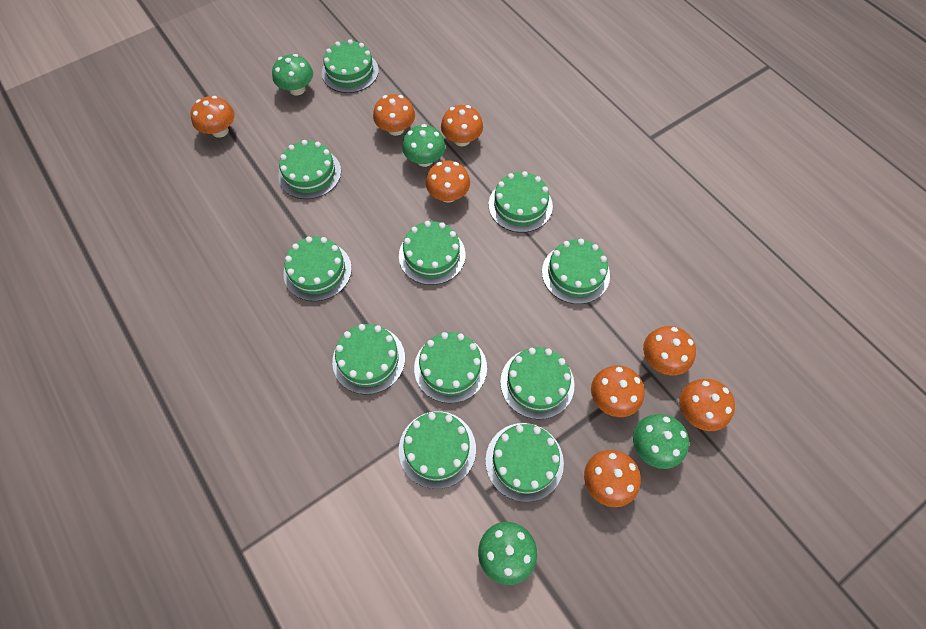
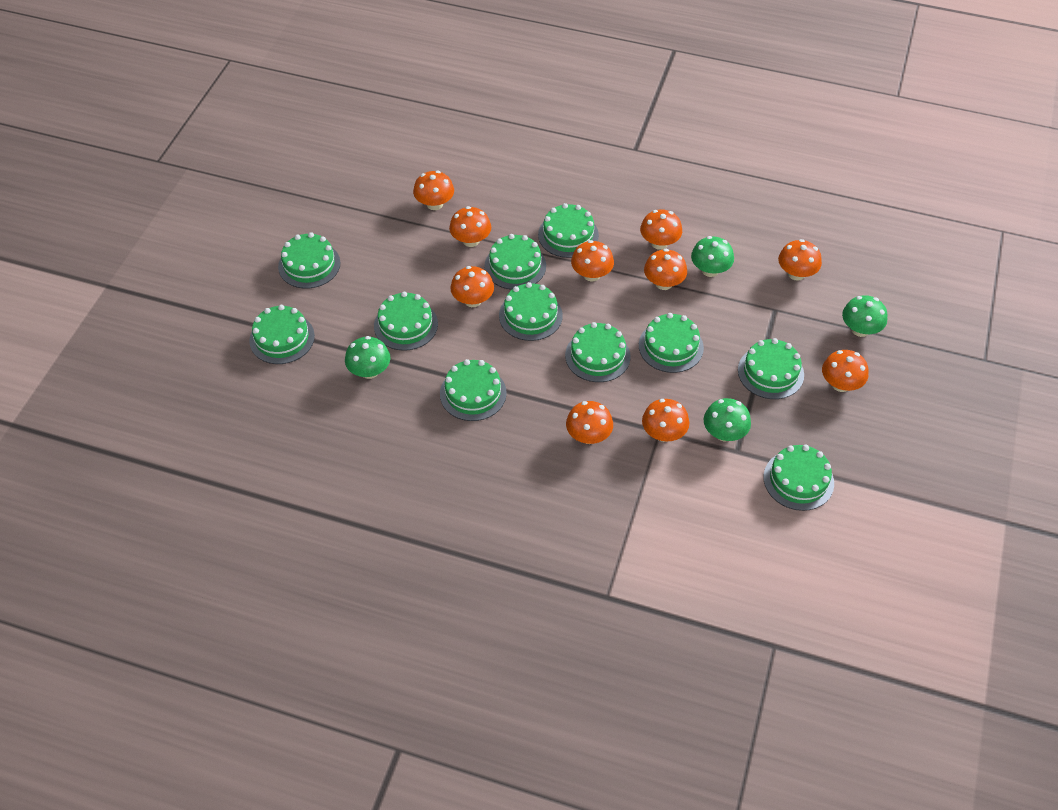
orange mushroom: 8 -> 10

